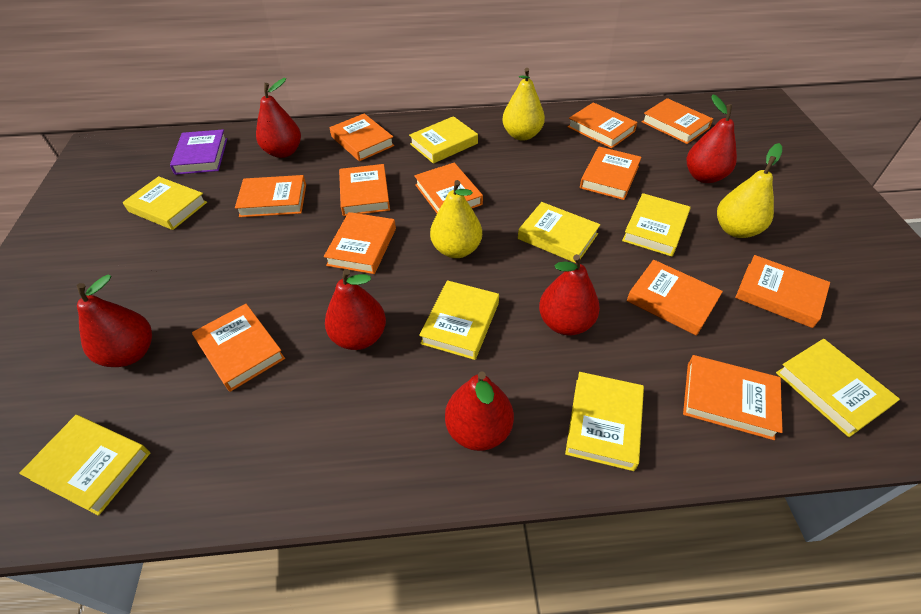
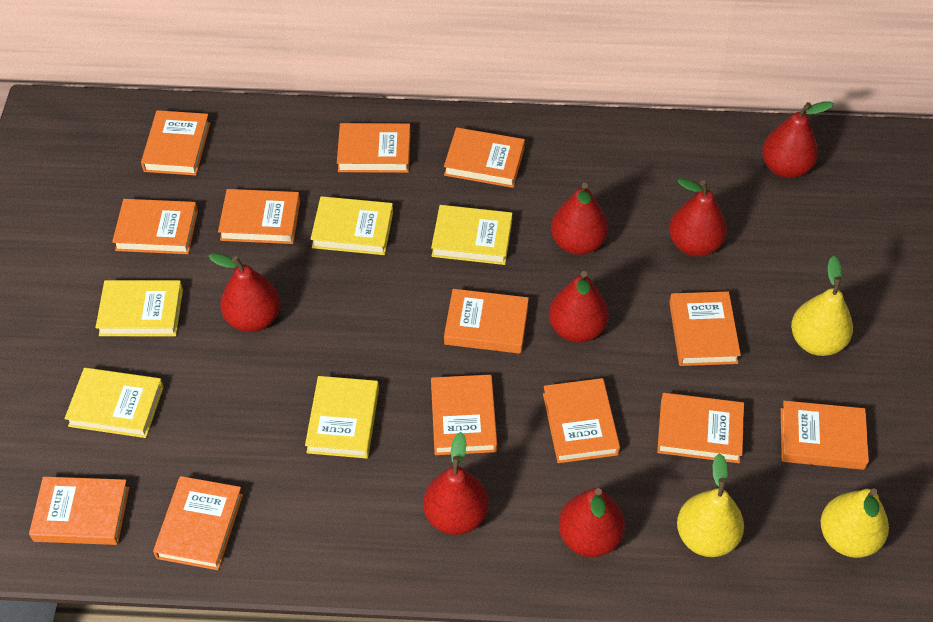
orange book: 12 -> 13
purple book: 1 -> 0
red pear: 6 -> 7
yellow book: 8 -> 5

